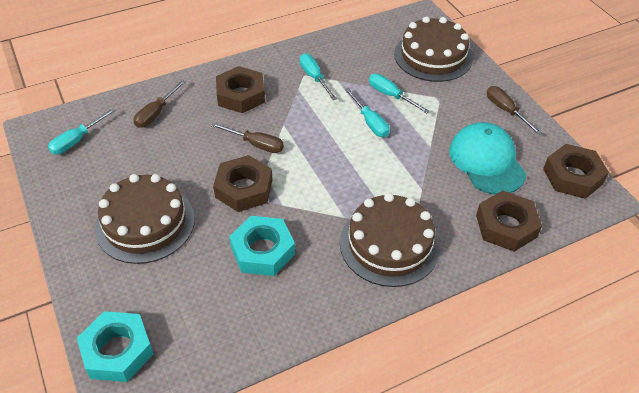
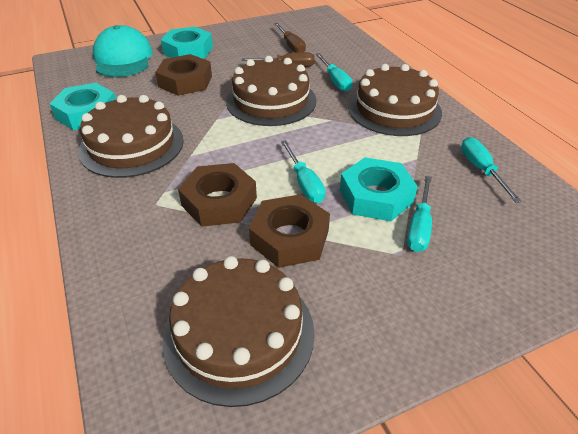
brown cake: 3 -> 4
brown nut: 4 -> 3
brown screwdriver: 3 -> 2
turquoise nut: 2 -> 3

